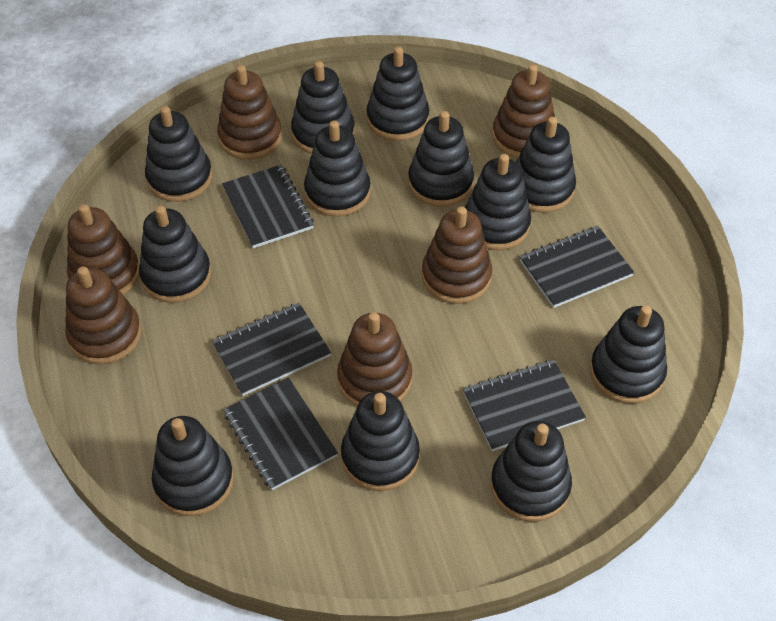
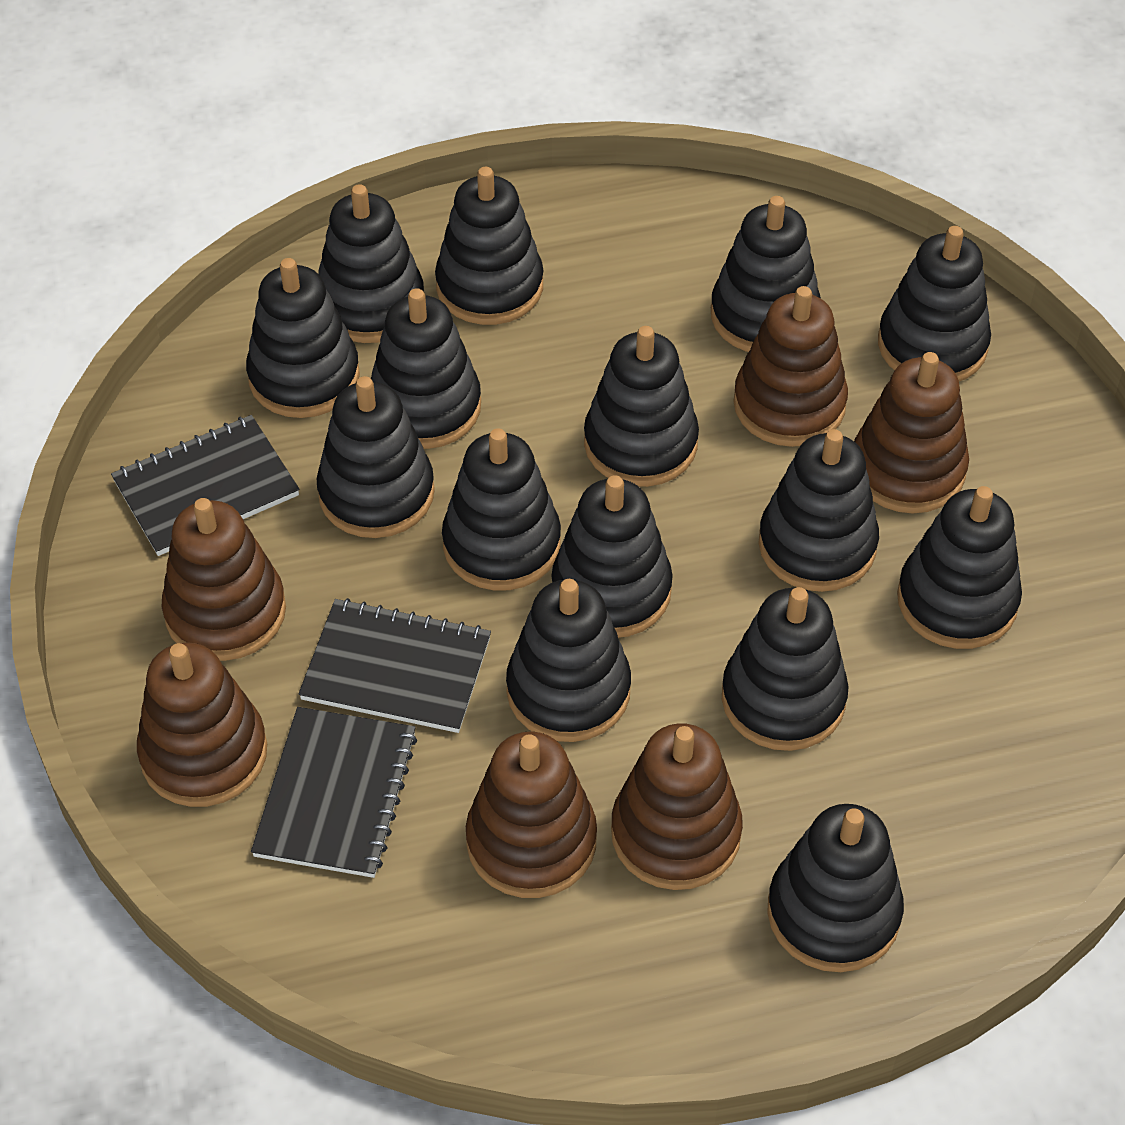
black notebook: 5 -> 3
black stacking toy: 12 -> 15

